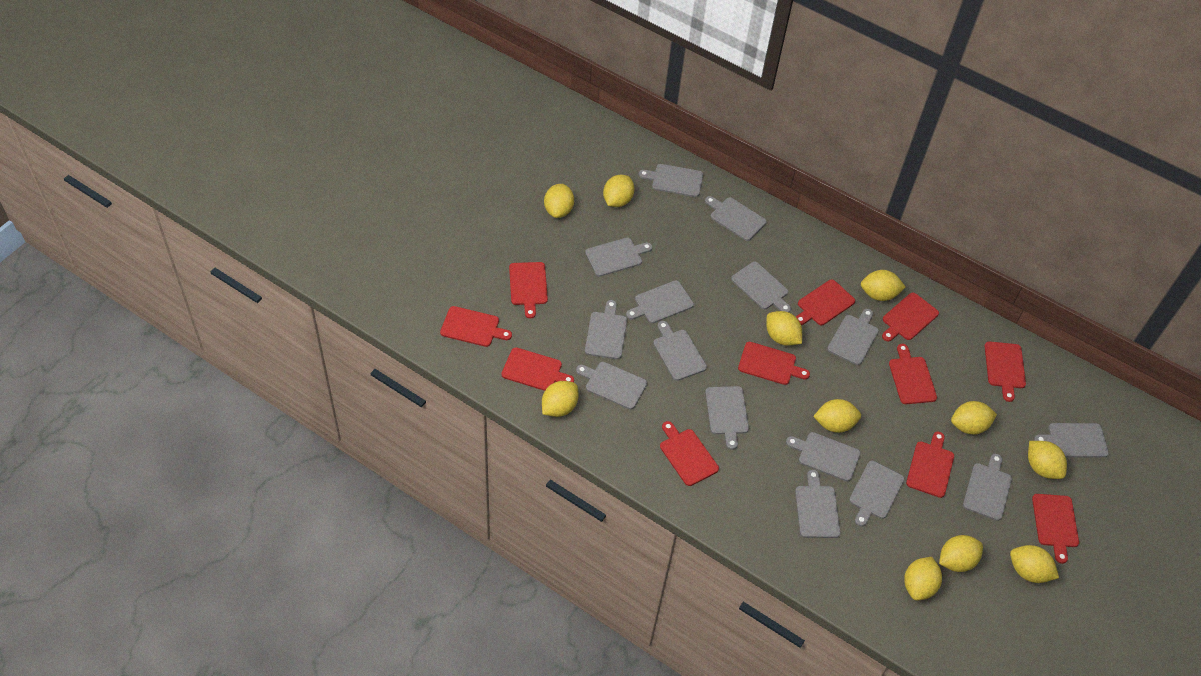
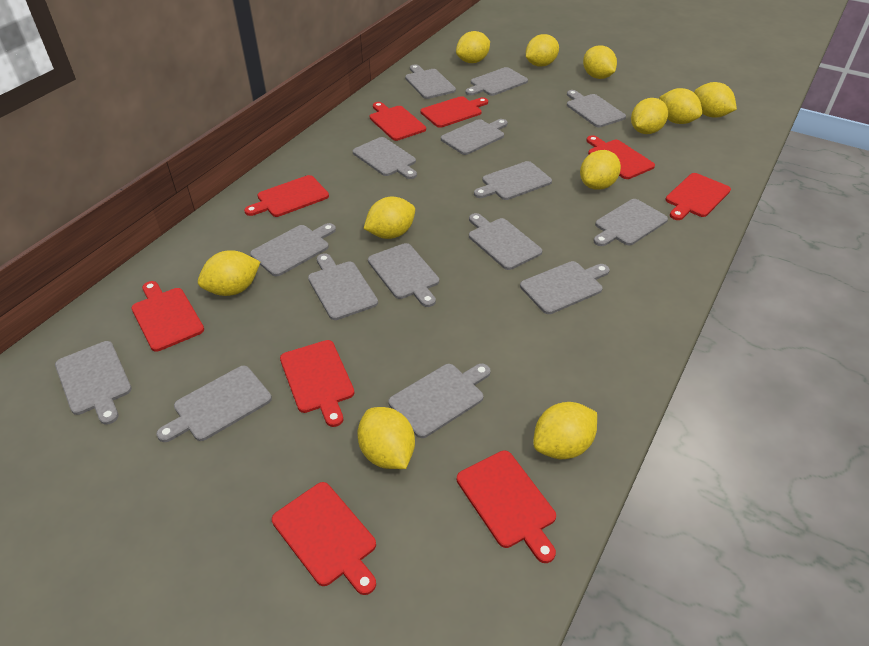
red cutting board: 11 -> 9

